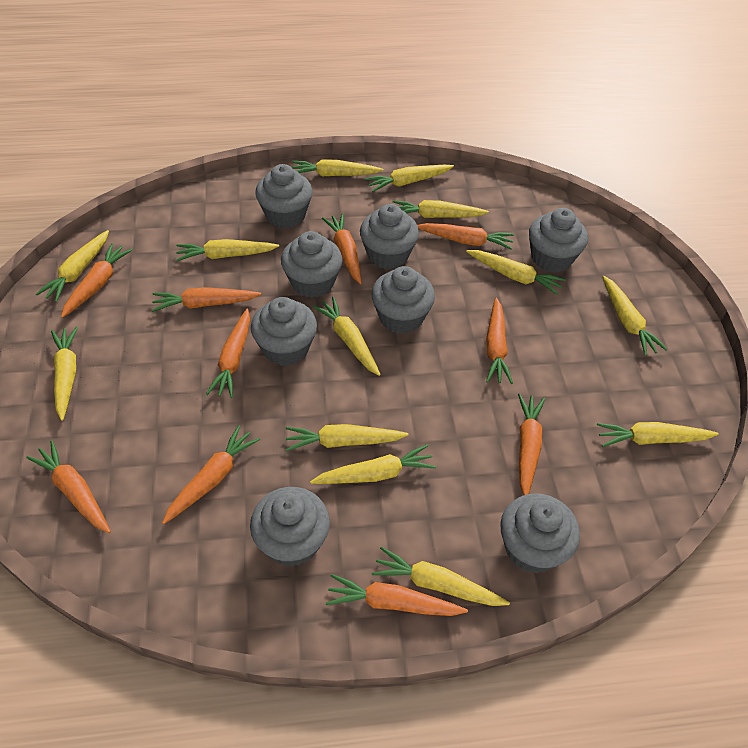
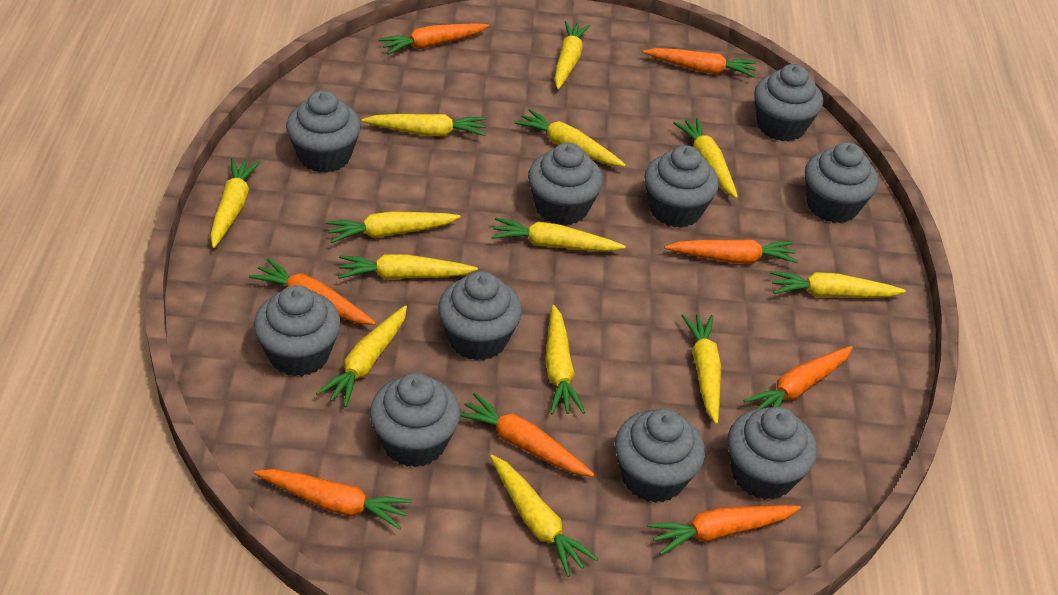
grey cupcake: 8 -> 10
orange carrot: 10 -> 8

